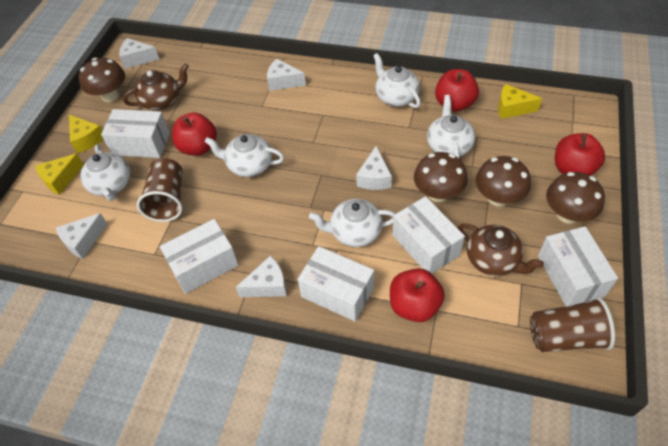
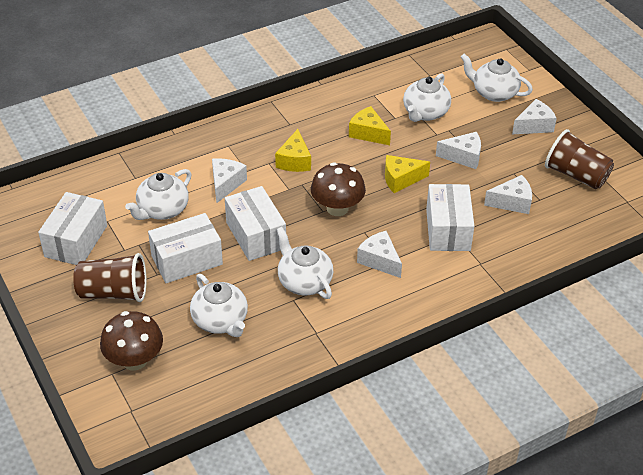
brown mushroom: 4 -> 2
brown teapot: 2 -> 0
red apple: 4 -> 0
white box: 5 -> 4

